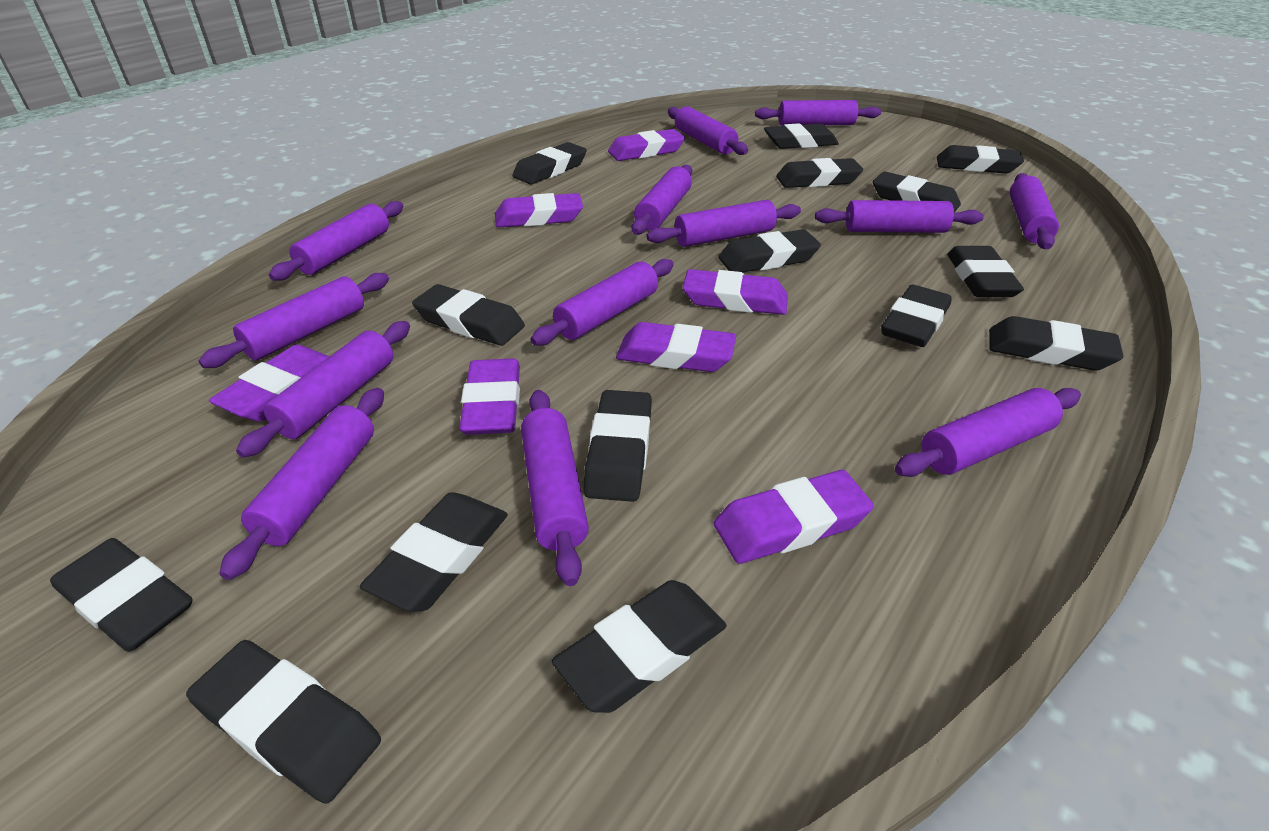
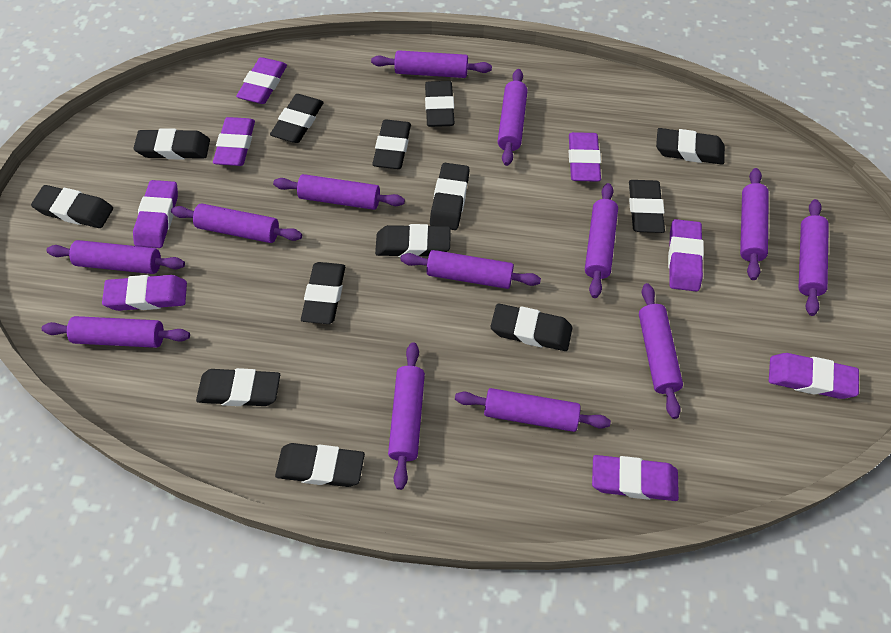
black eraser: 15 -> 13
purple eraser: 7 -> 8

